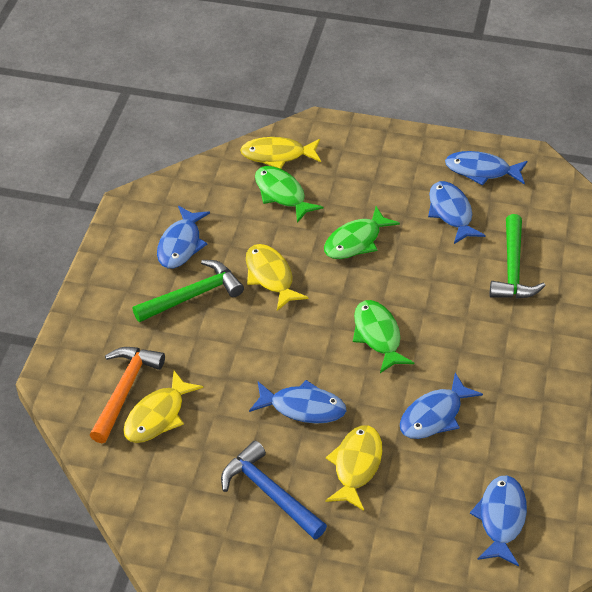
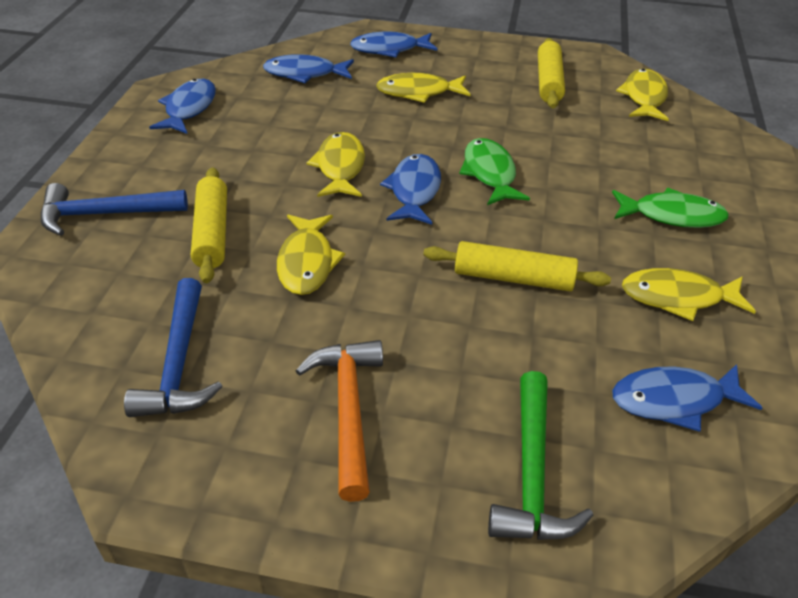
blue fish: 6 -> 5
blue hammer: 1 -> 2
green fish: 3 -> 2
green hammer: 2 -> 1
yellow fish: 4 -> 5
yellow rolling pin: 0 -> 3

